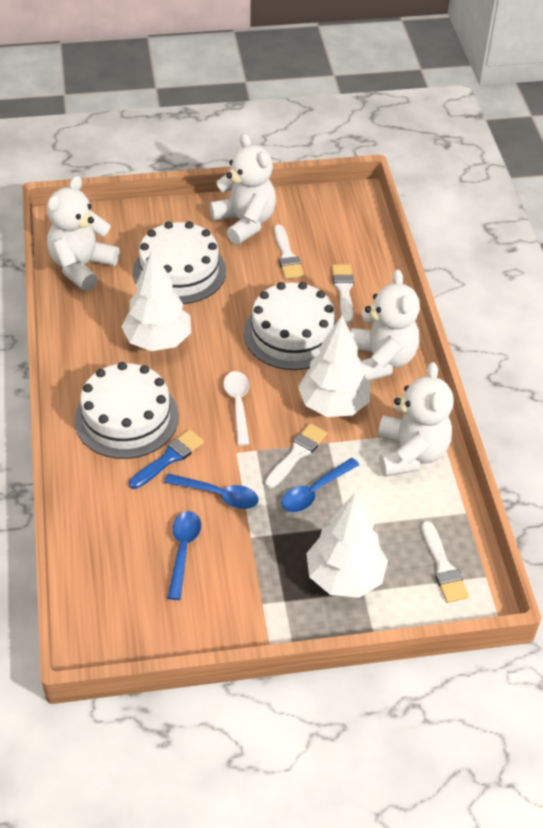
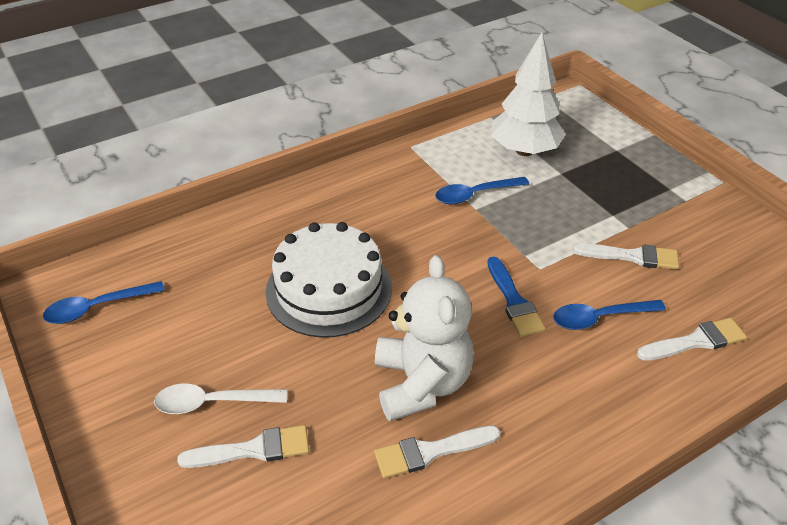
white cake: 3 -> 1
white teddy bear: 4 -> 1
white tree: 3 -> 1

